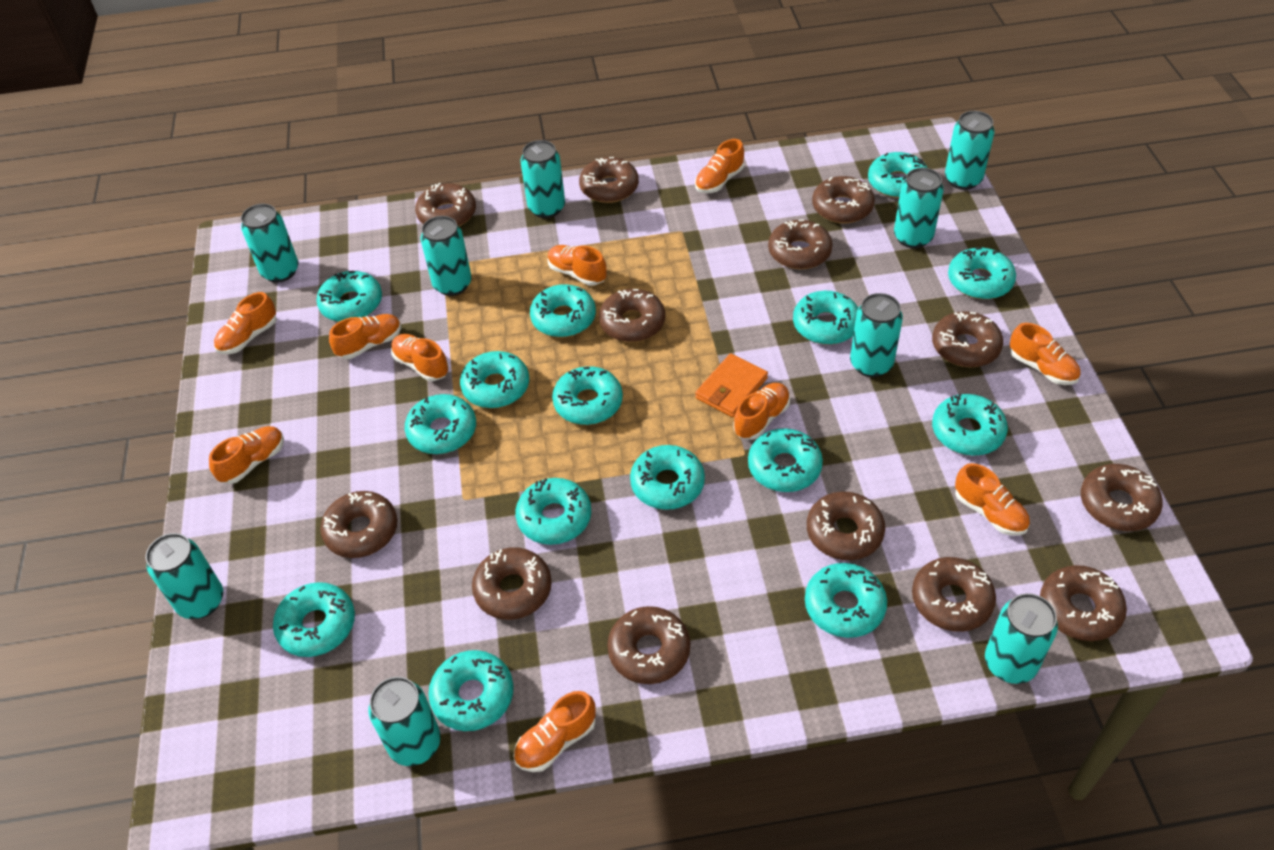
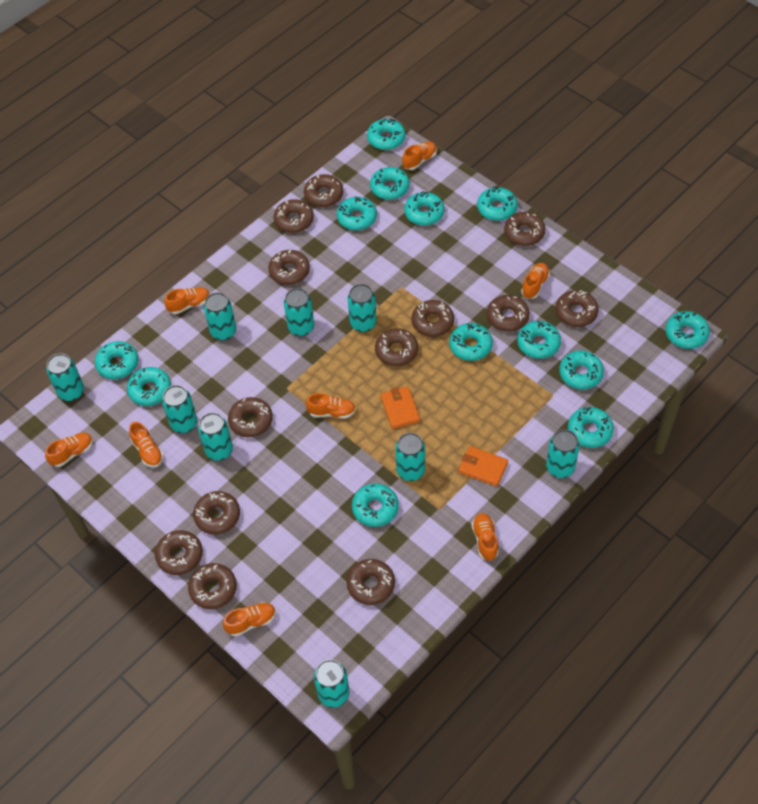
orange shoe: 10 -> 8
orange wallet: 1 -> 2
turquoise donut: 15 -> 13

